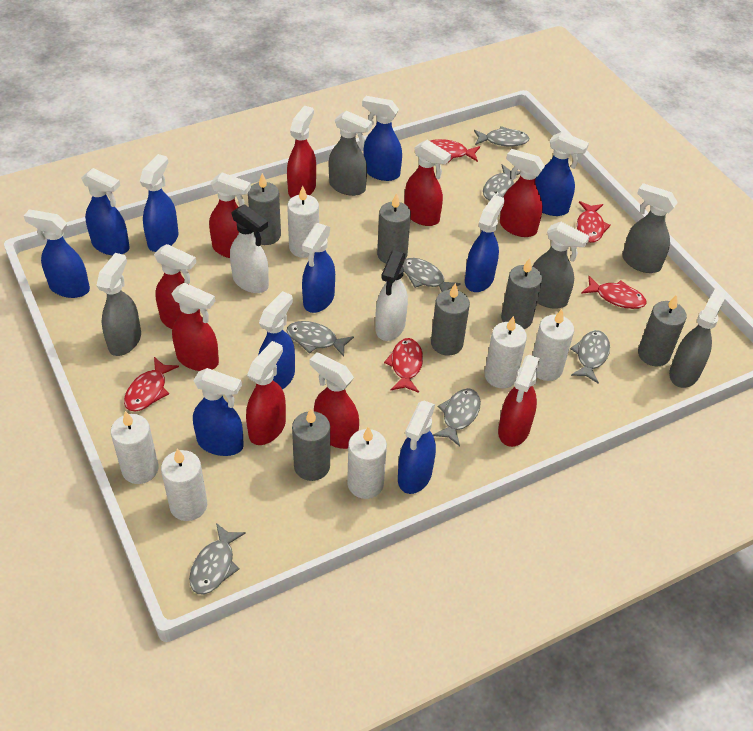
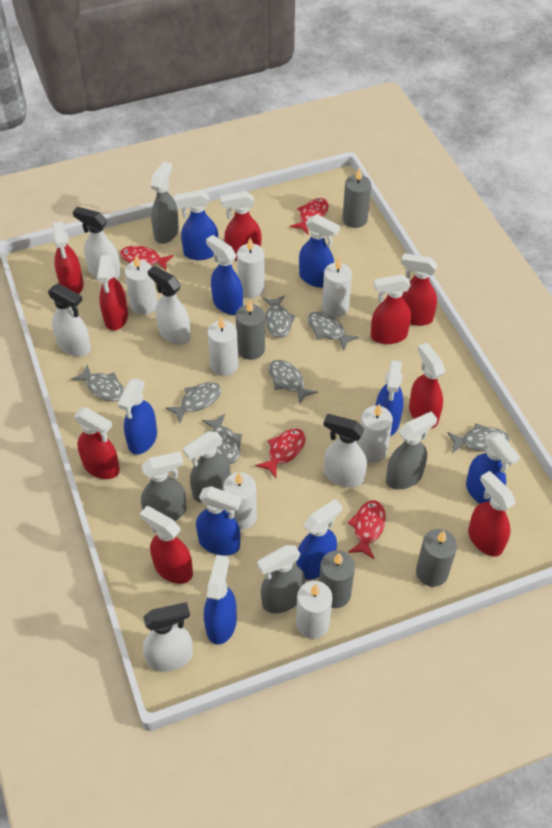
blue spray bottle: 10 -> 9
grey candle: 6 -> 4
red fish: 5 -> 4
white candle: 6 -> 7
white spray bottle: 2 -> 5

